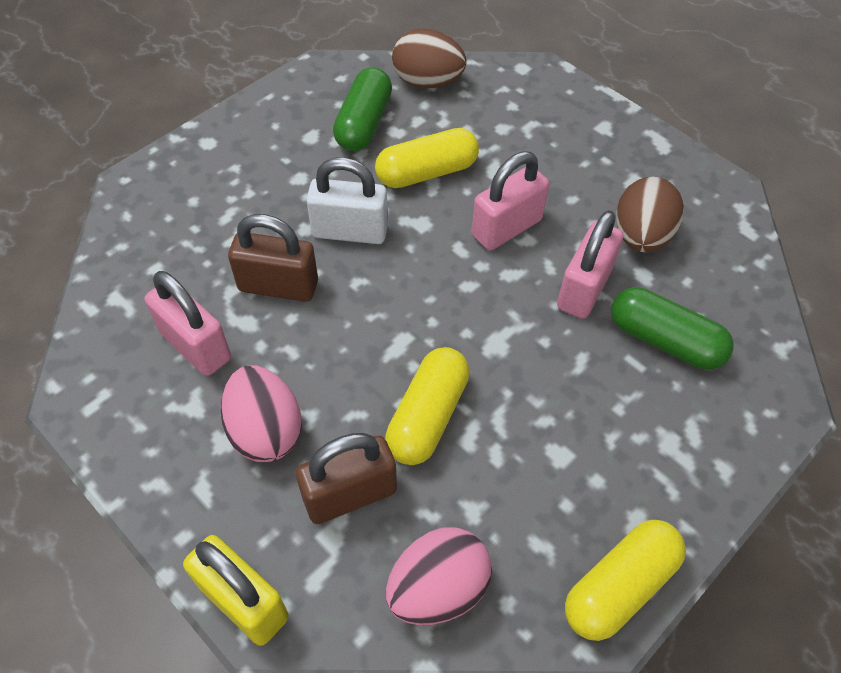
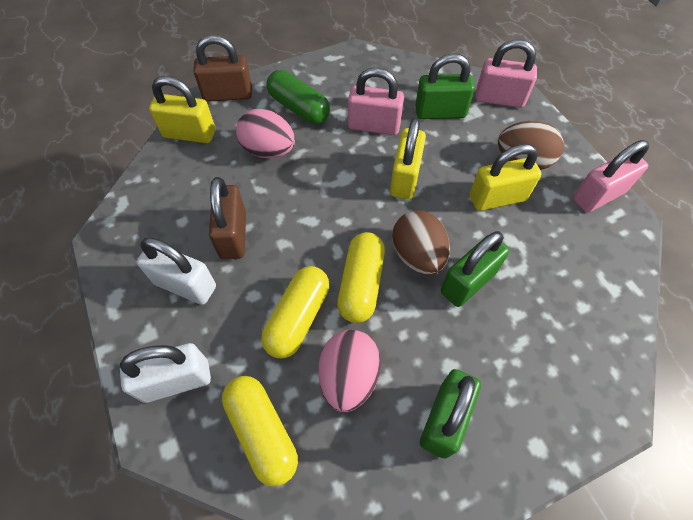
green capsule: 2 -> 1
green padlock: 0 -> 3
white padlock: 1 -> 2
yellow padlock: 1 -> 3

